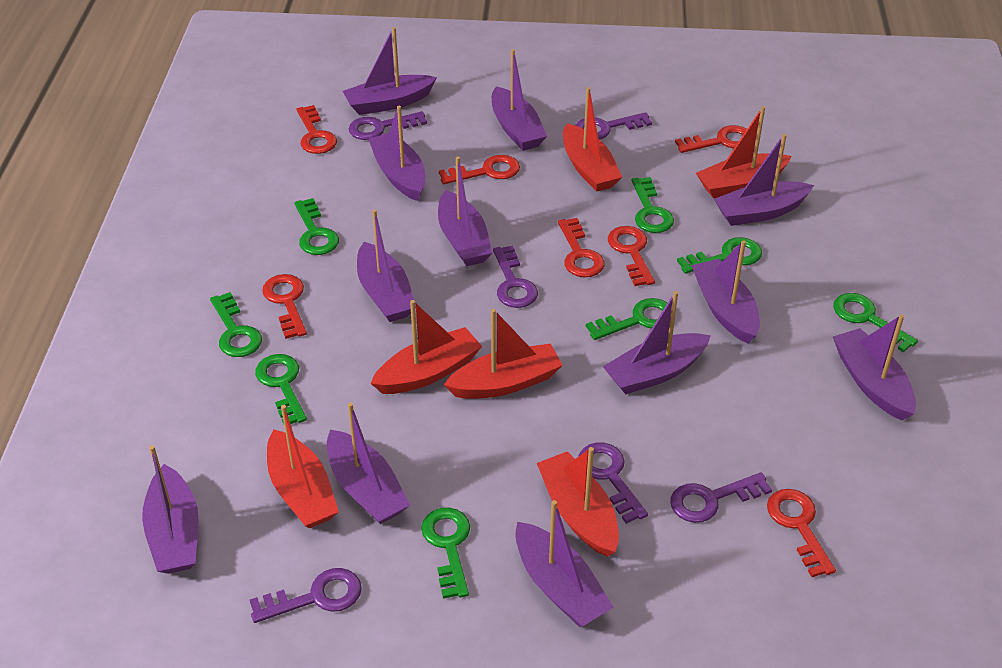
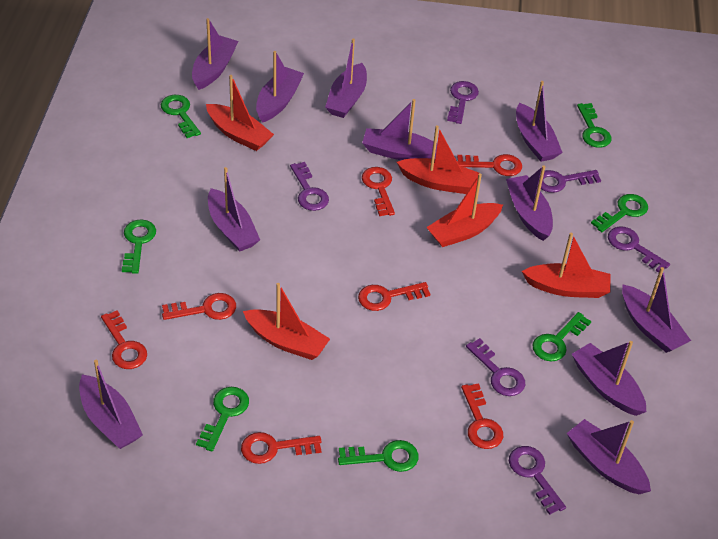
green key: 8 -> 7
purple boat: 12 -> 11
red boat: 6 -> 5

